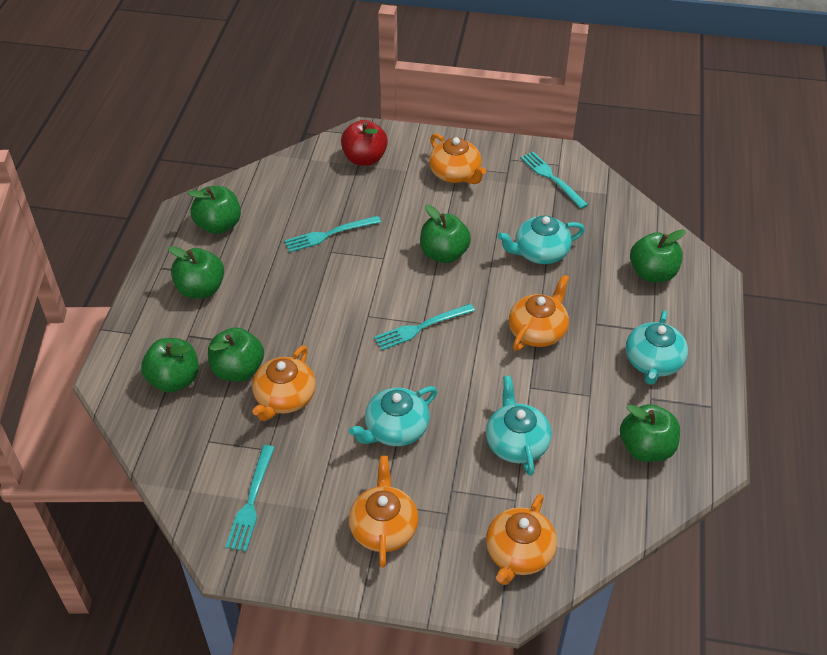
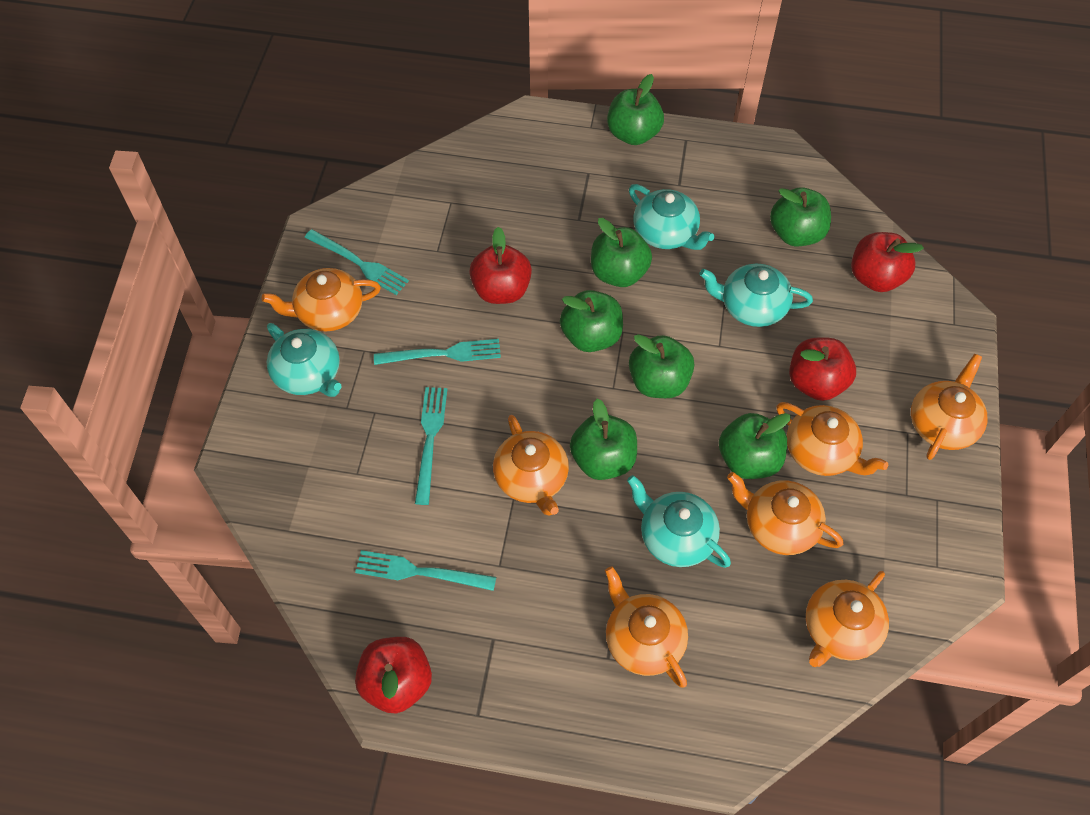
orange teapot: 5 -> 7
red apple: 1 -> 4

